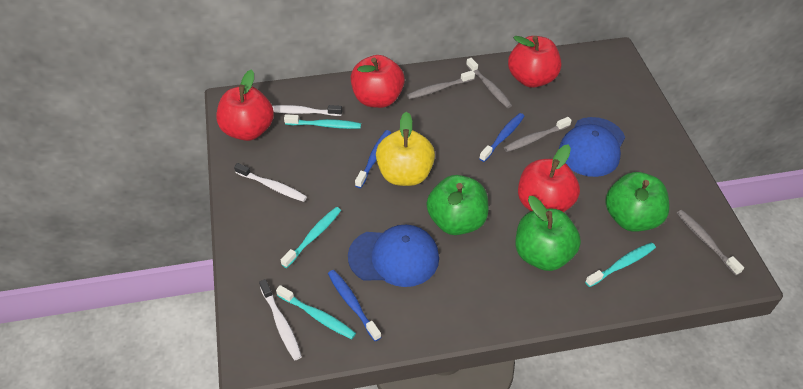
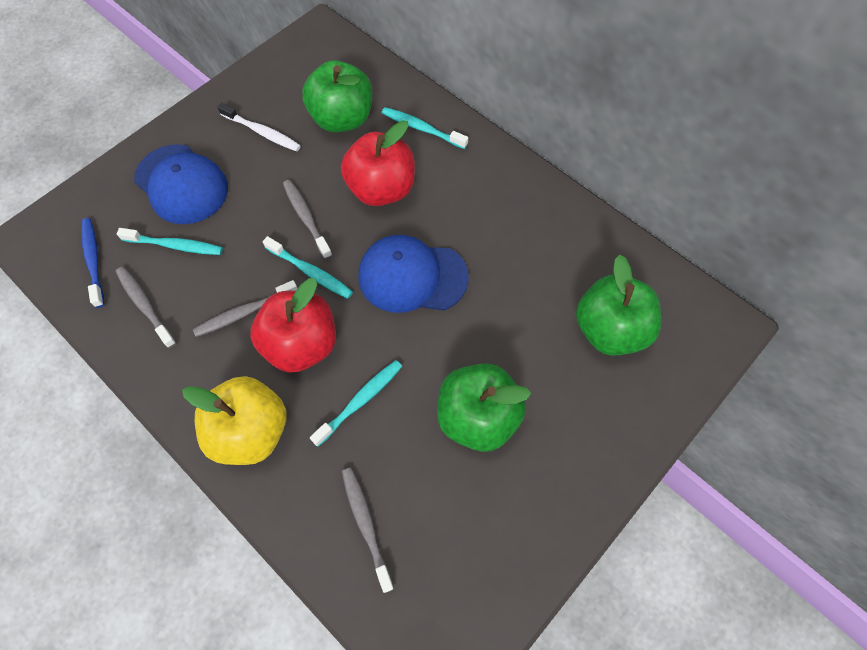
blue toothbrush: 3 -> 1
red apple: 4 -> 2
white toothbrush: 3 -> 1

